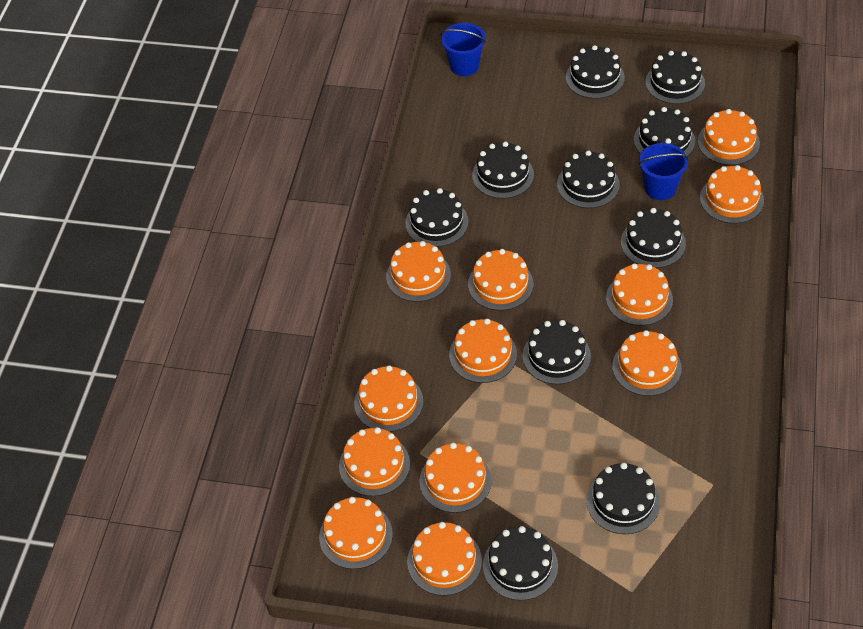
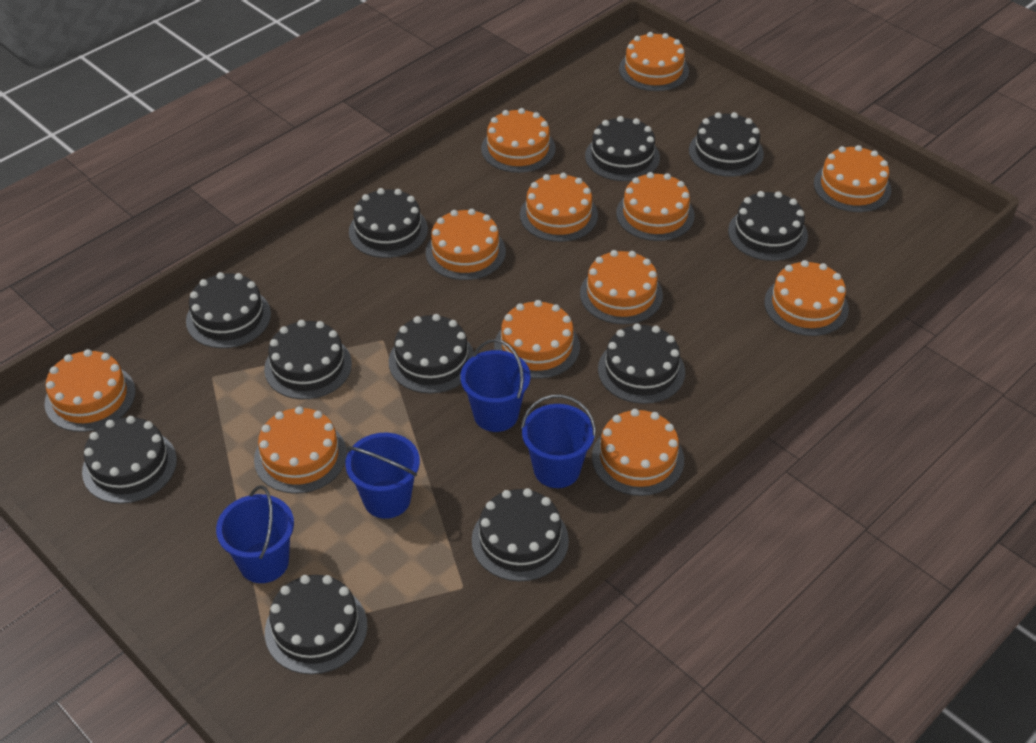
black cake: 10 -> 11
blue bucket: 2 -> 4

